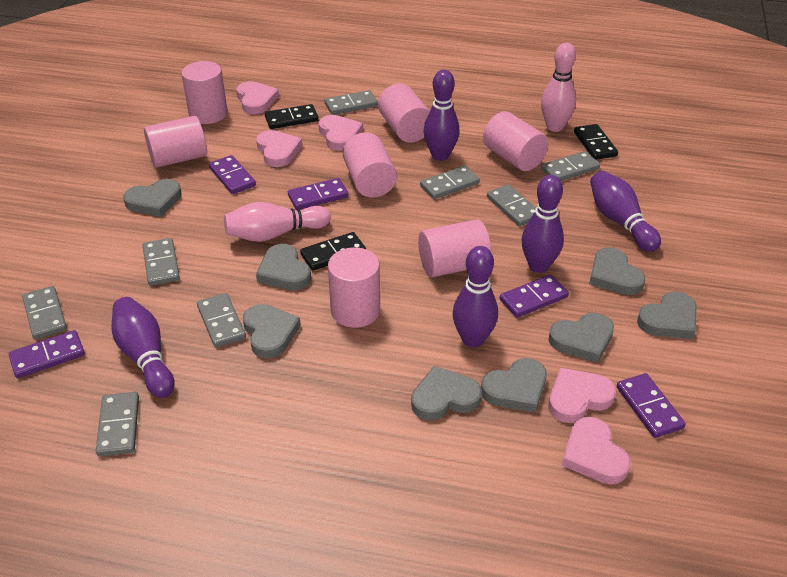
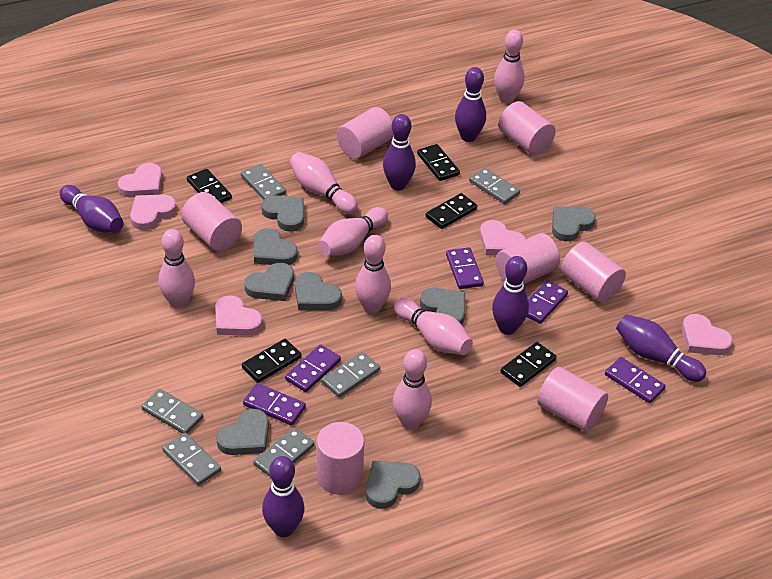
black domino: 3 -> 5
grey domino: 8 -> 6
pink bowling pin: 2 -> 7
purple bowling pin: 5 -> 6

